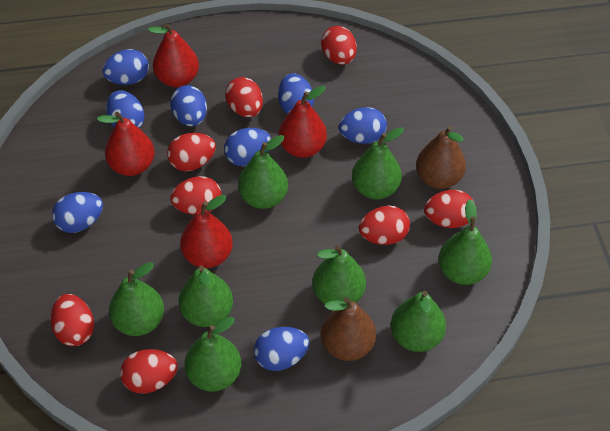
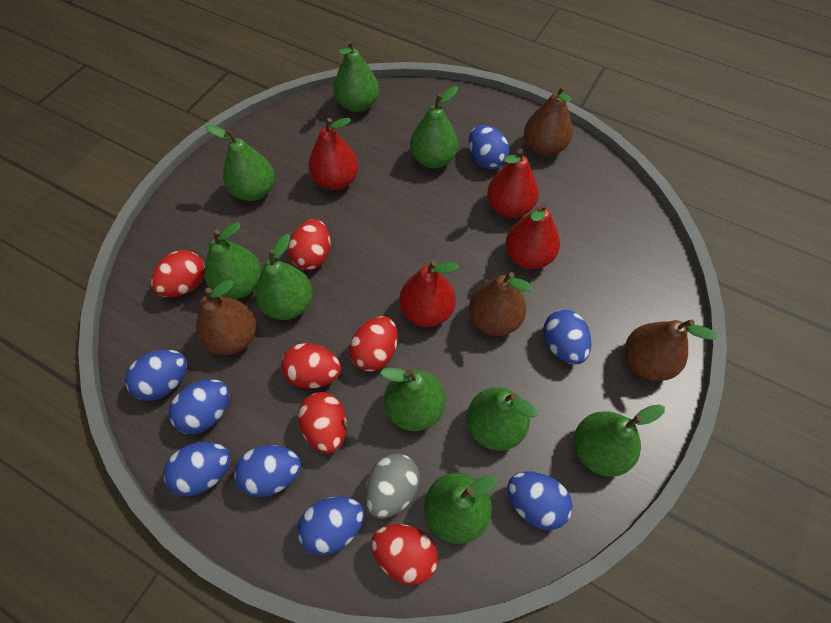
brown pear: 2 -> 4
green pear: 8 -> 9
grey egg: 0 -> 1
red egg: 8 -> 6

